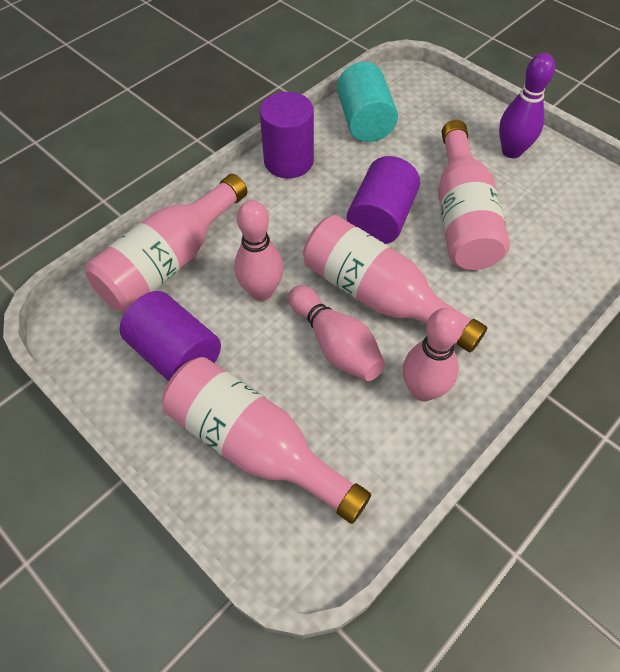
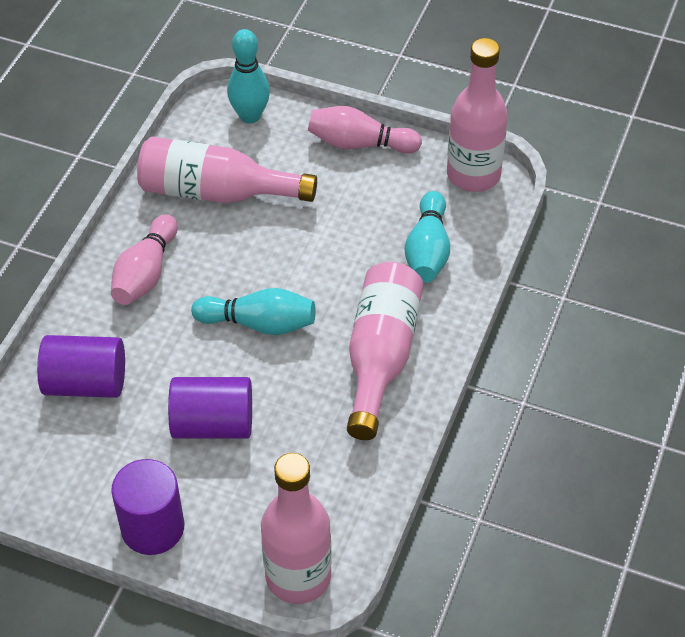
pink bowling pin: 3 -> 2
purple bowling pin: 1 -> 0
turquoise bowling pin: 0 -> 3
turquoise cylinder: 1 -> 0

